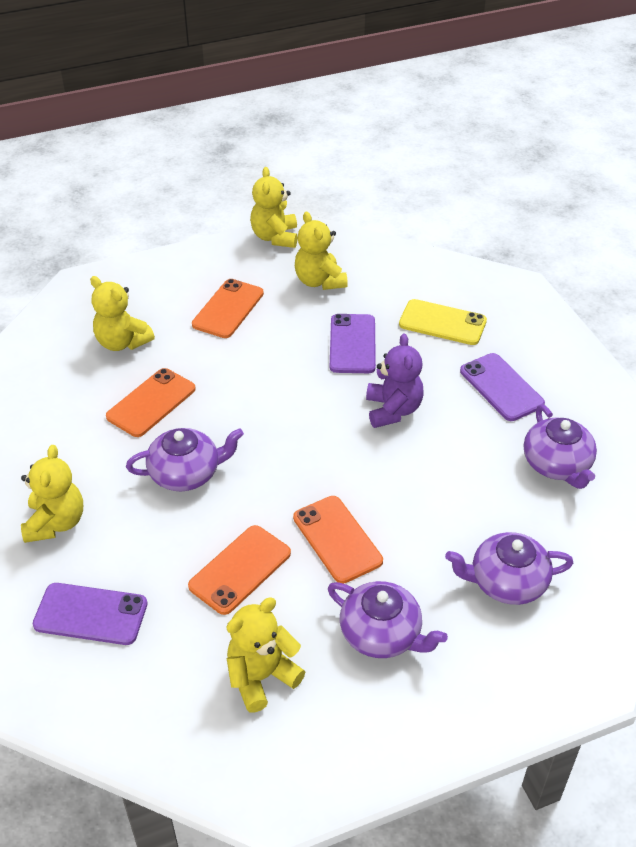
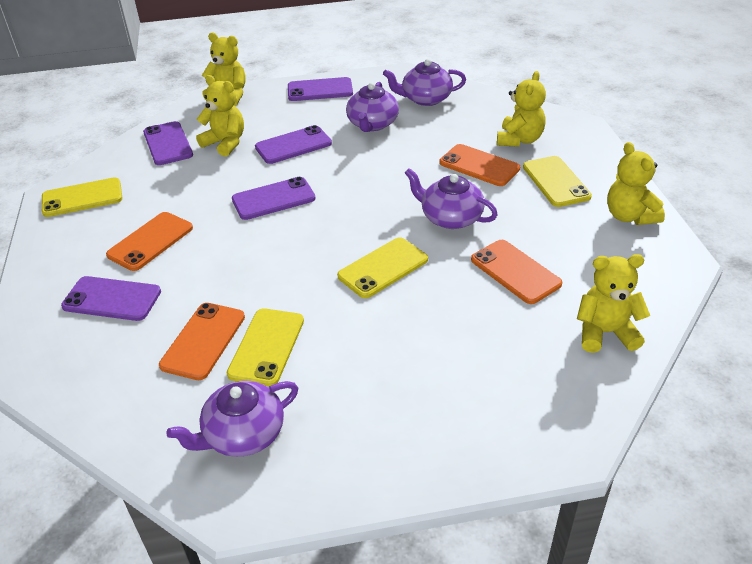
purple phone: 3 -> 5
purple teddy bear: 1 -> 0
yellow phone: 1 -> 4

